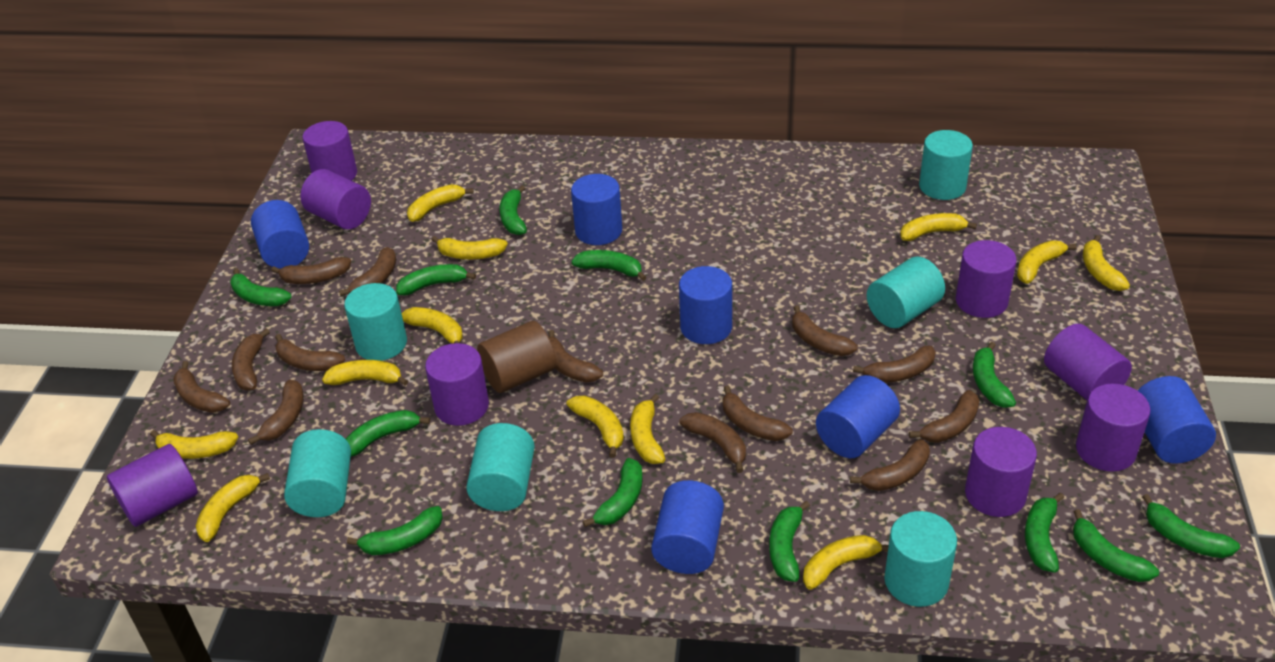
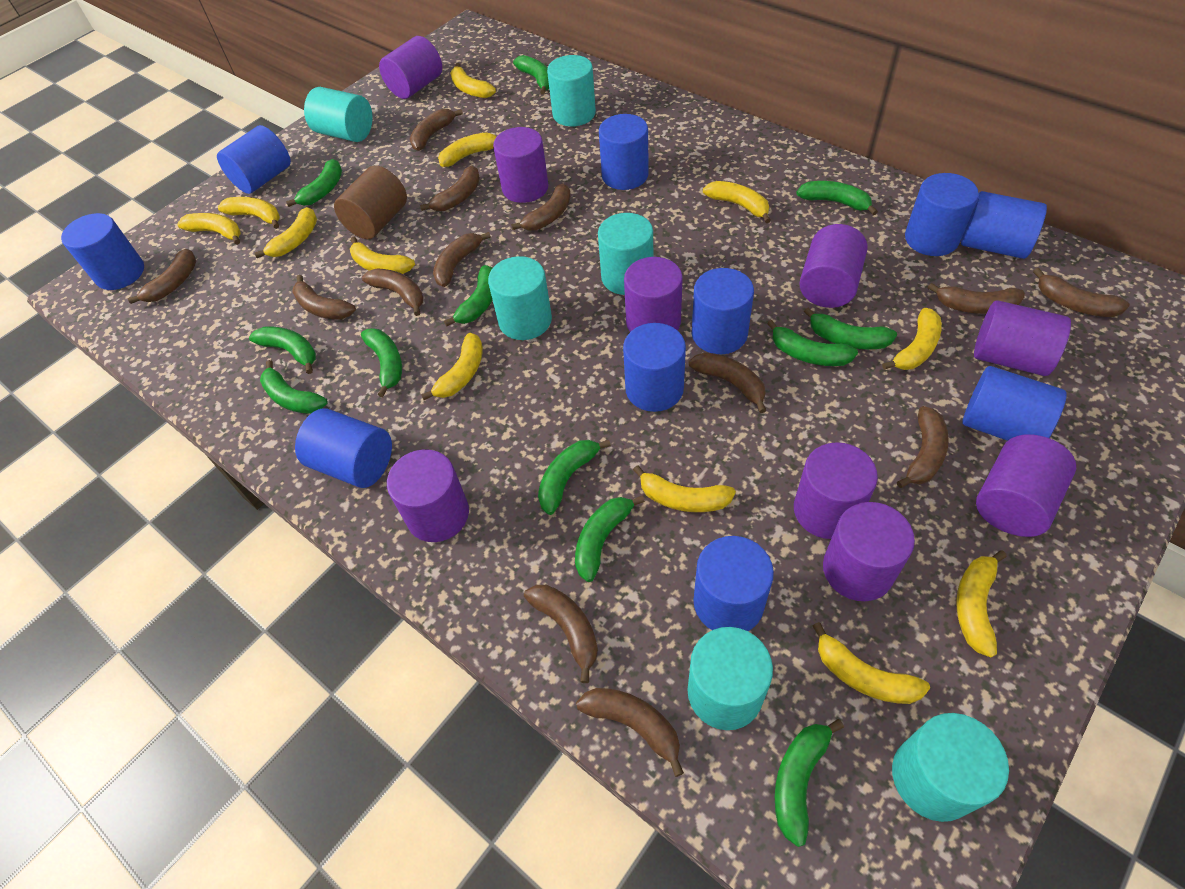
blue cylinder: 6 -> 10
purple cylinder: 8 -> 9

